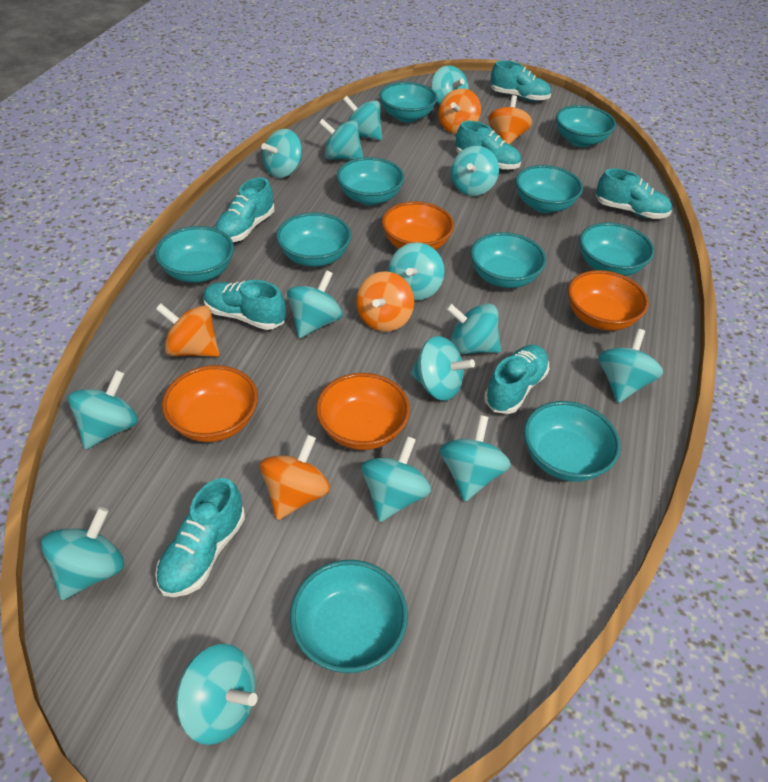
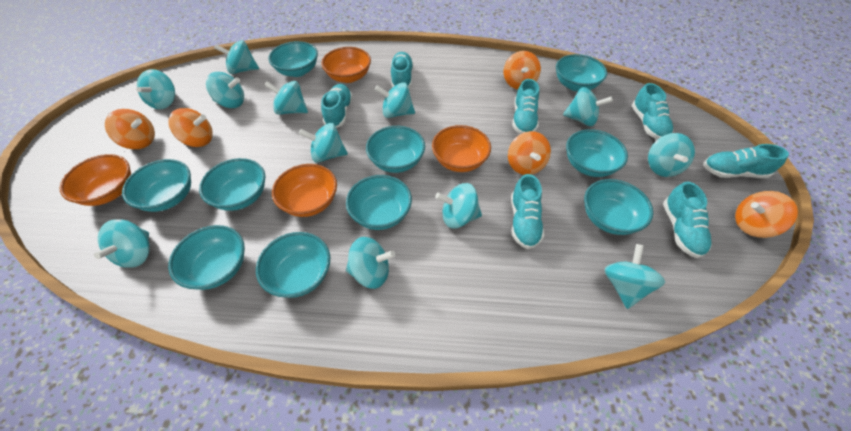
turquoise spinning top: 15 -> 12

